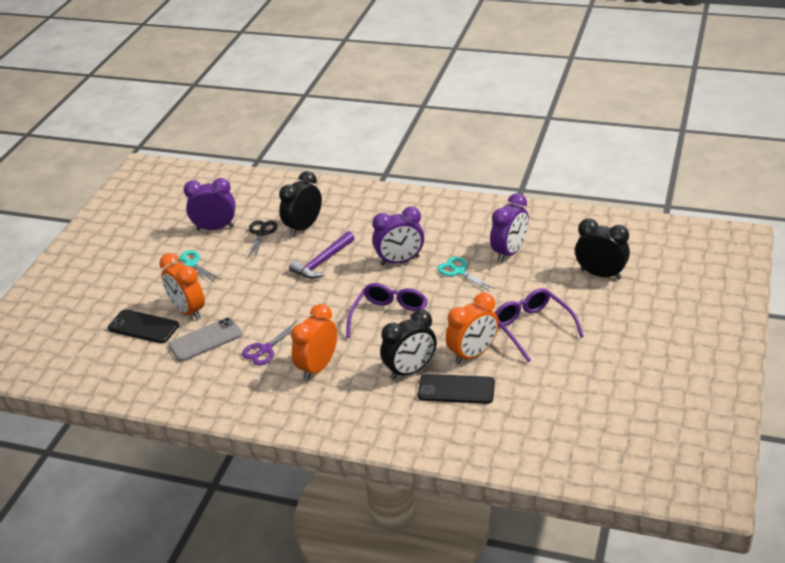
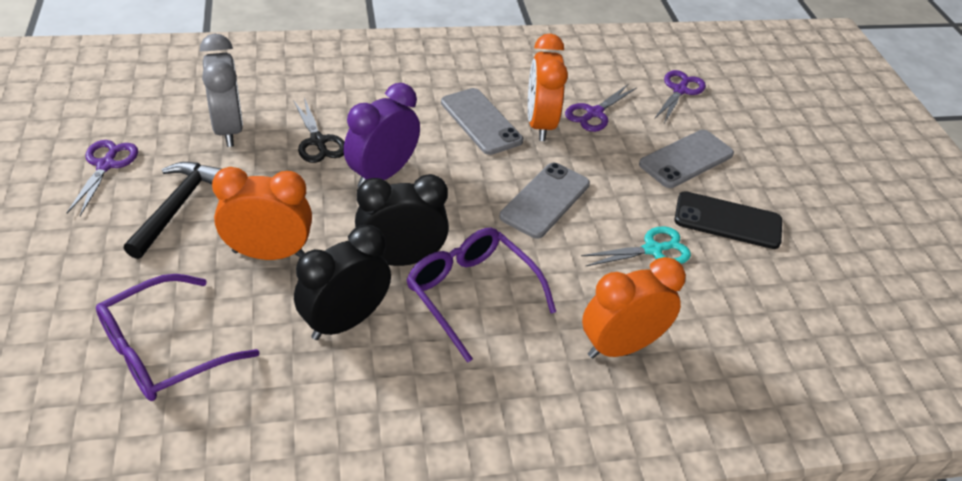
black clock: 3 -> 2
black hammer: 0 -> 1
black phone: 2 -> 1
grey clock: 0 -> 1
grey phone: 1 -> 3
purple clock: 3 -> 1
purple hammer: 1 -> 0
purple scissors: 1 -> 3
turquoise scissors: 2 -> 1

